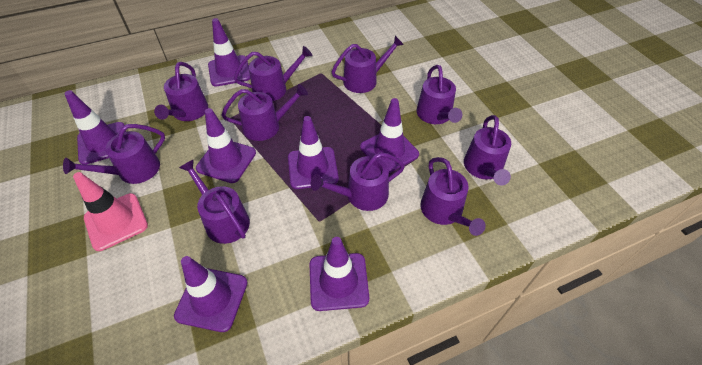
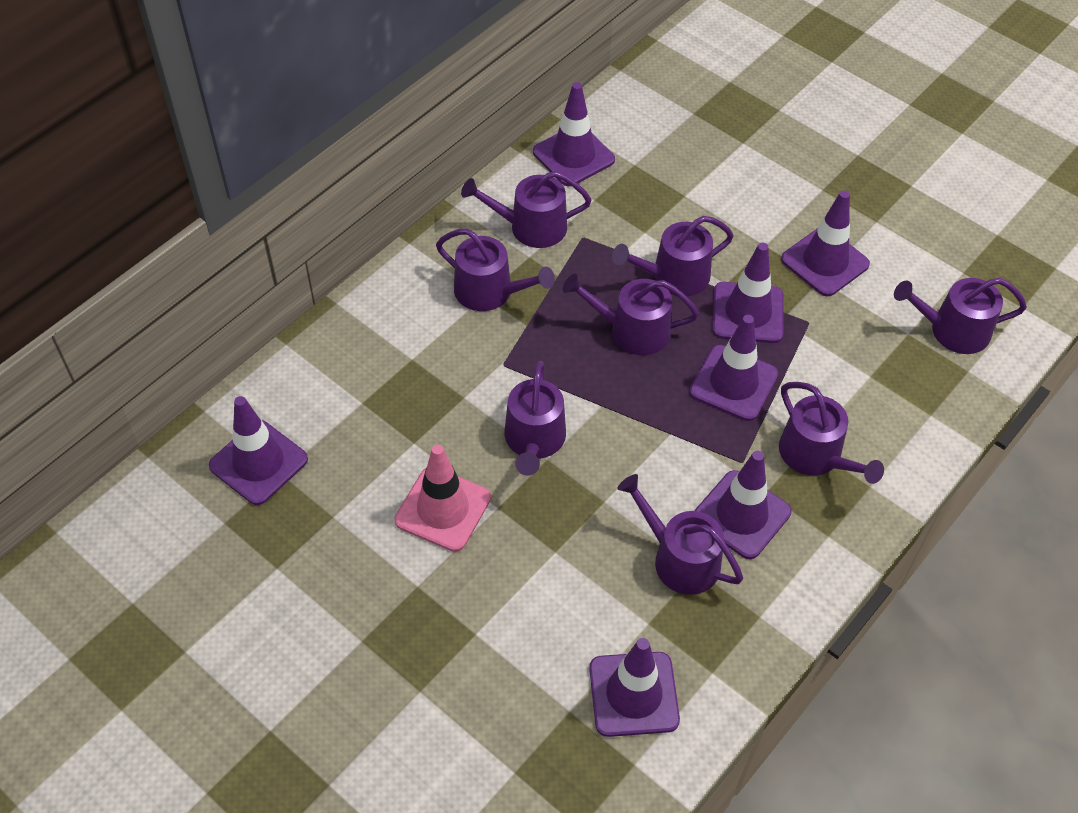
purple watering can: 10 -> 8

